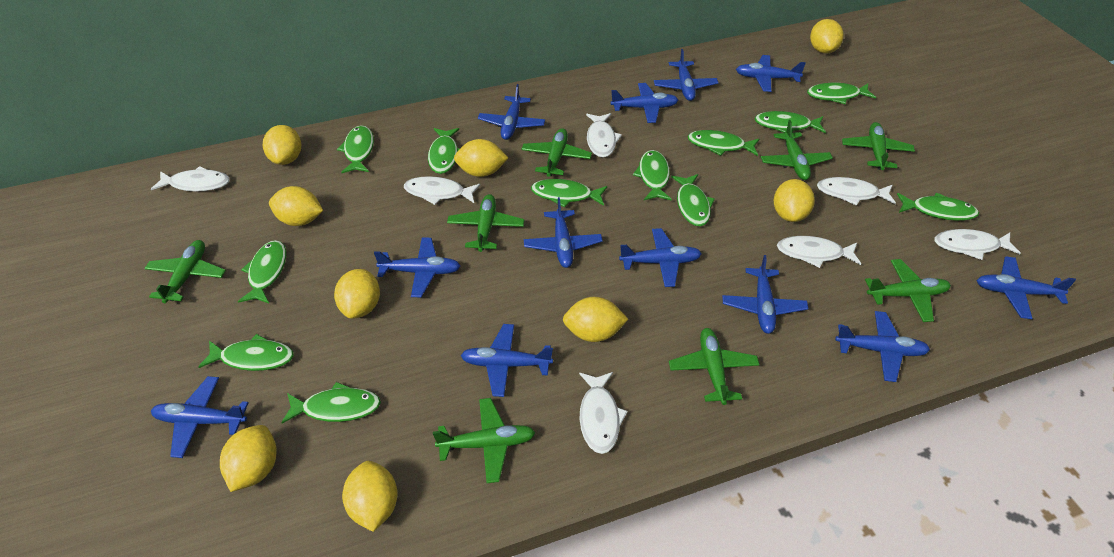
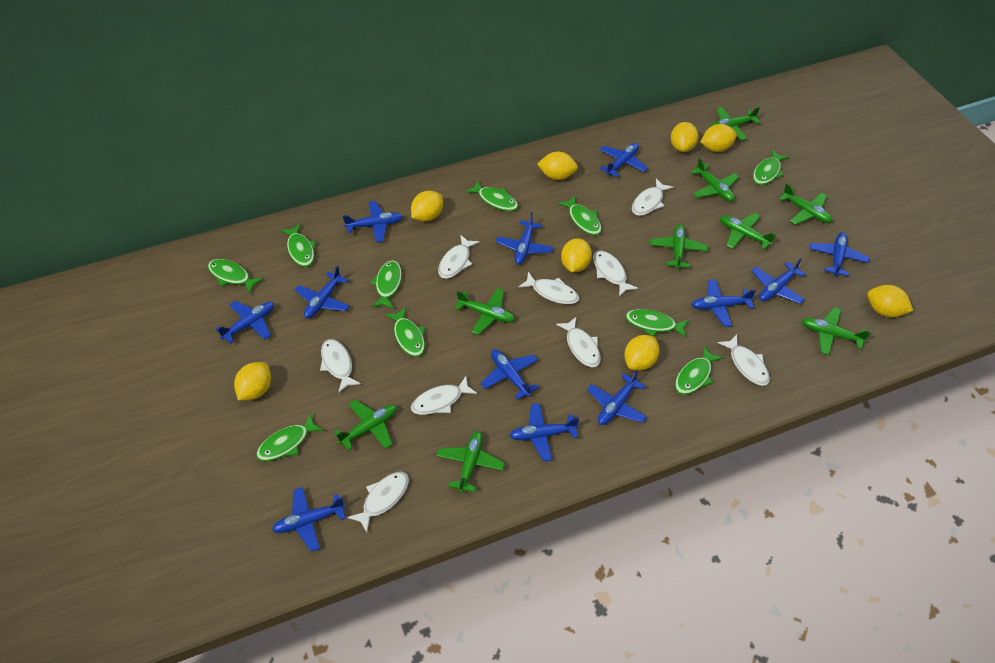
green fish: 12 -> 10
green plane: 8 -> 9
white fish: 7 -> 9
yellow lemon: 9 -> 8

